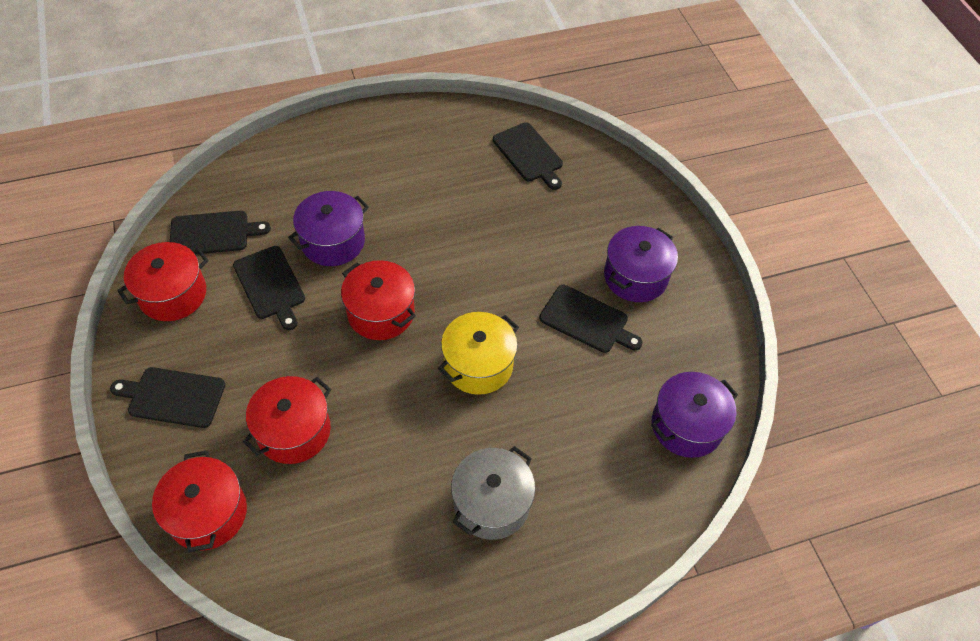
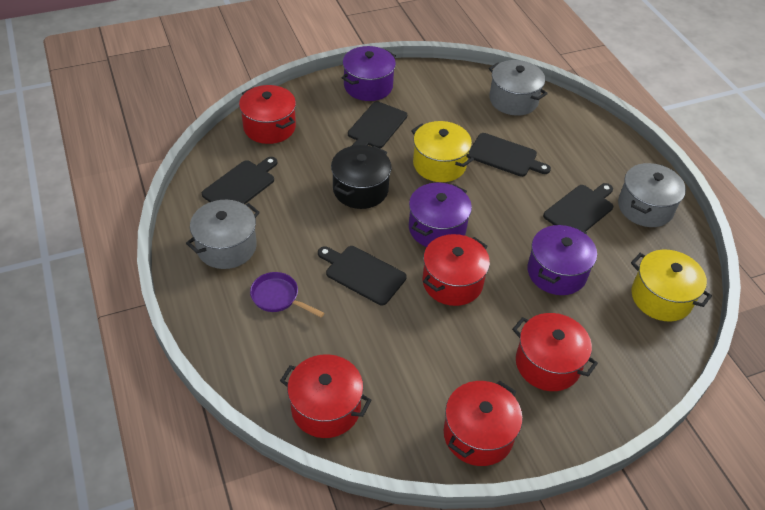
black pot: 0 -> 1
grey pot: 1 -> 3
purple pan: 0 -> 1
red pot: 4 -> 5
yellow pot: 1 -> 2

